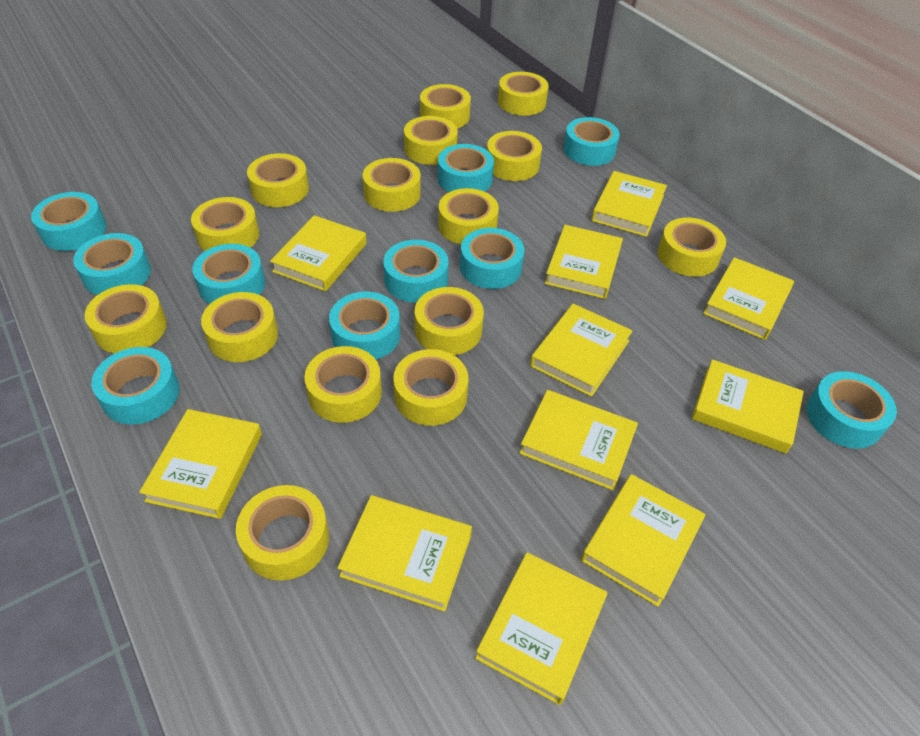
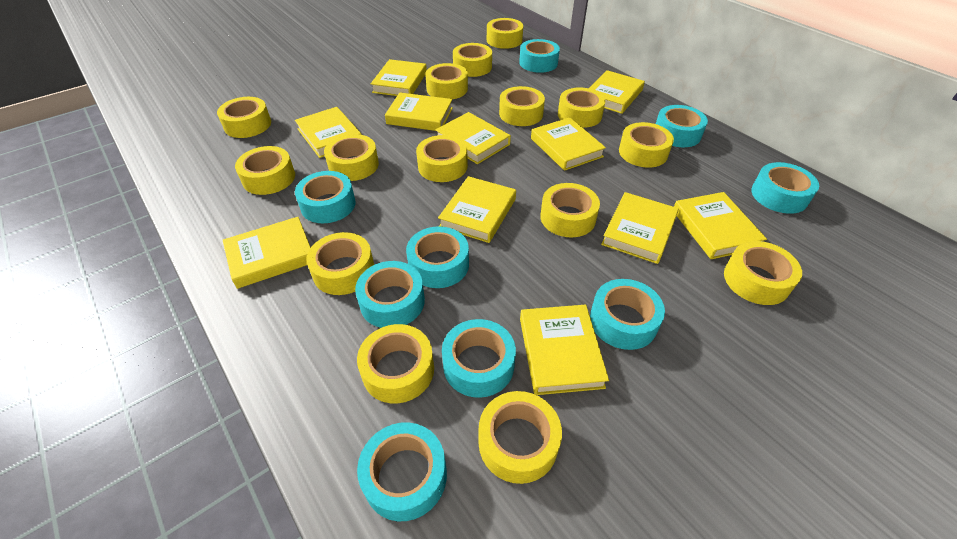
turquoise tape: 10 -> 9

